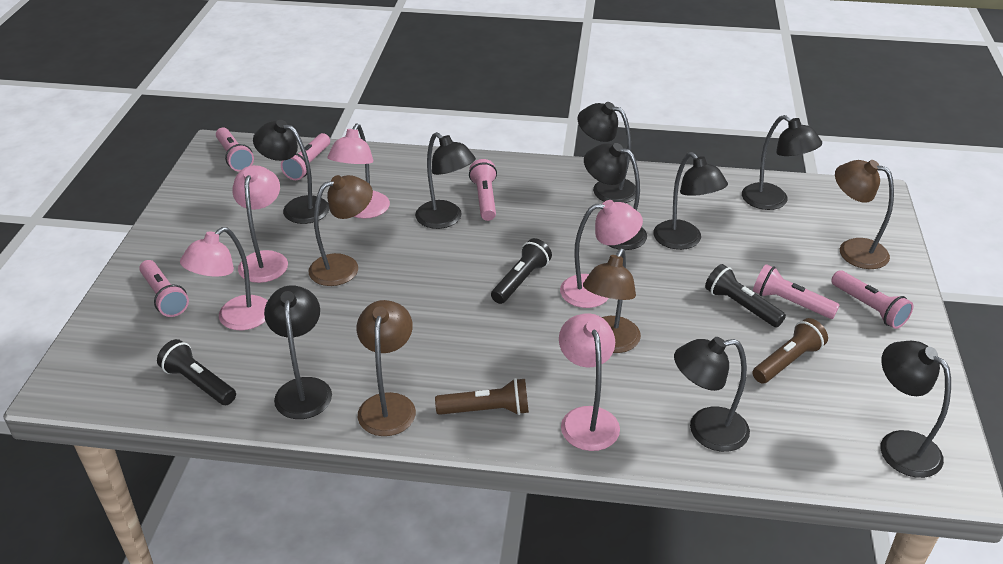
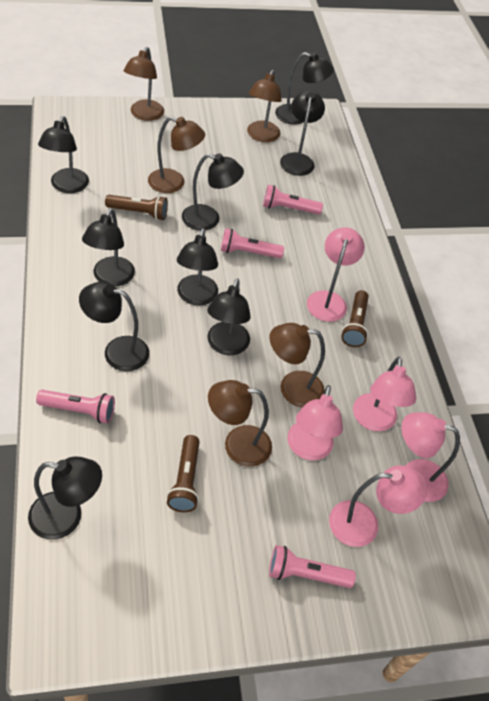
black flashlight: 3 -> 0
brown flashlight: 2 -> 3
brown lamp: 4 -> 5
pink flashlight: 6 -> 4

